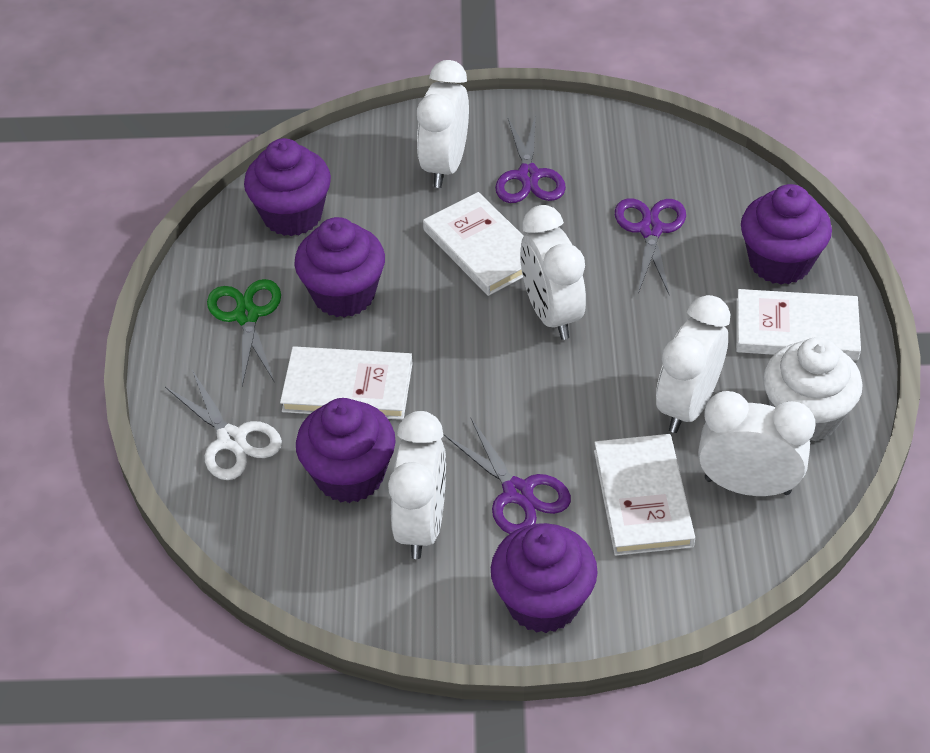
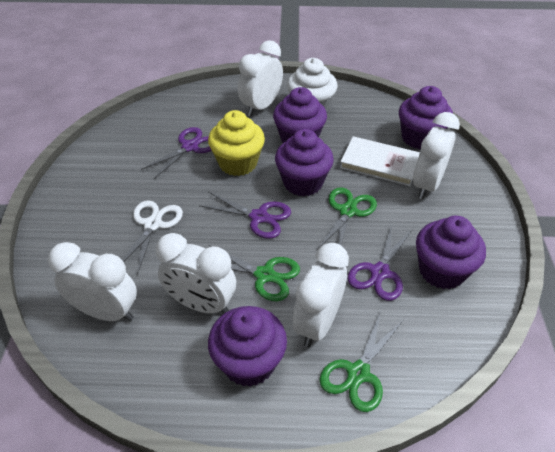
green scissors: 1 -> 3
white book: 4 -> 1
yellow cupcake: 0 -> 1

